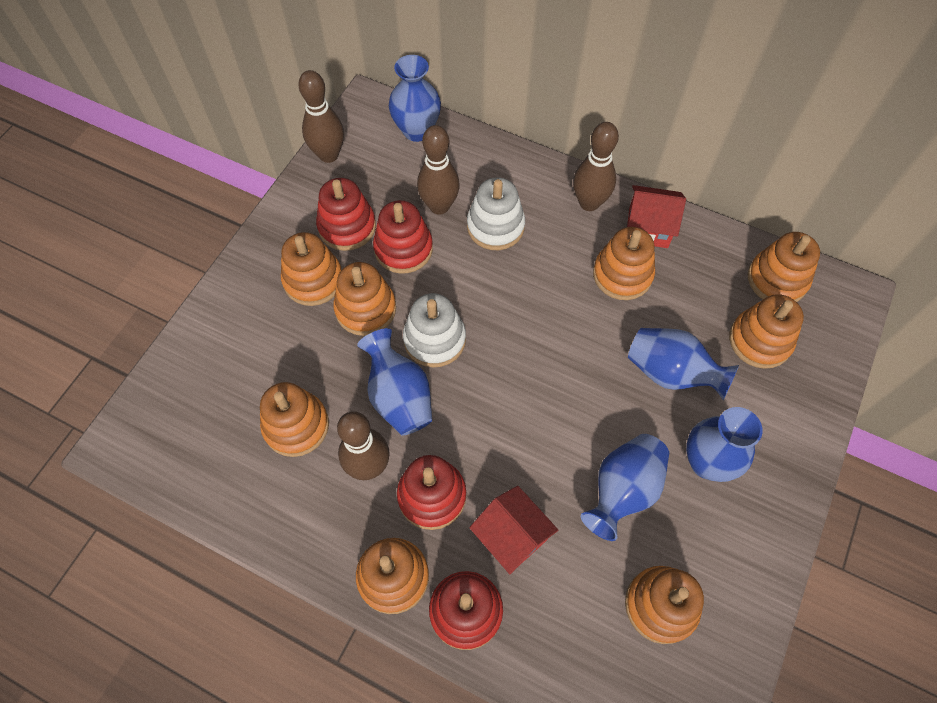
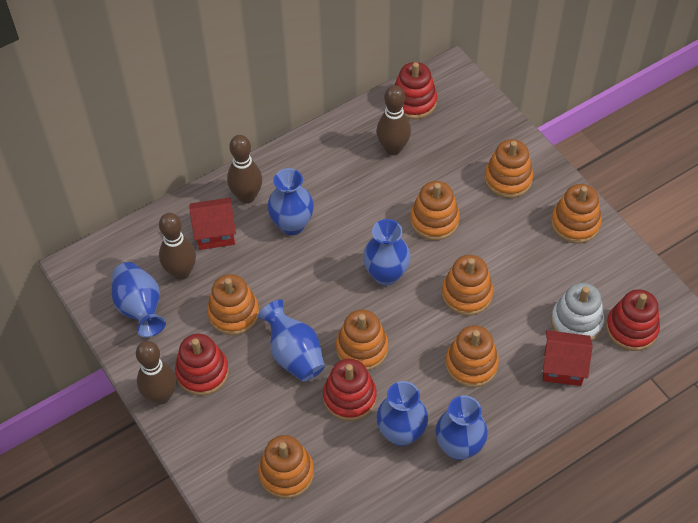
blue vase: 5 -> 6
white stacking toy: 2 -> 1

